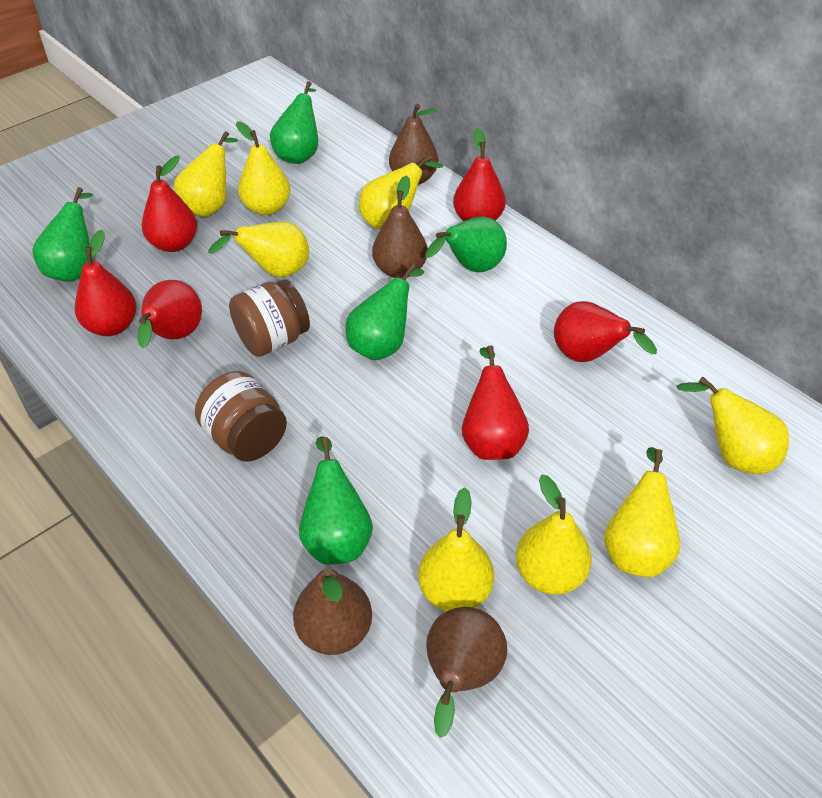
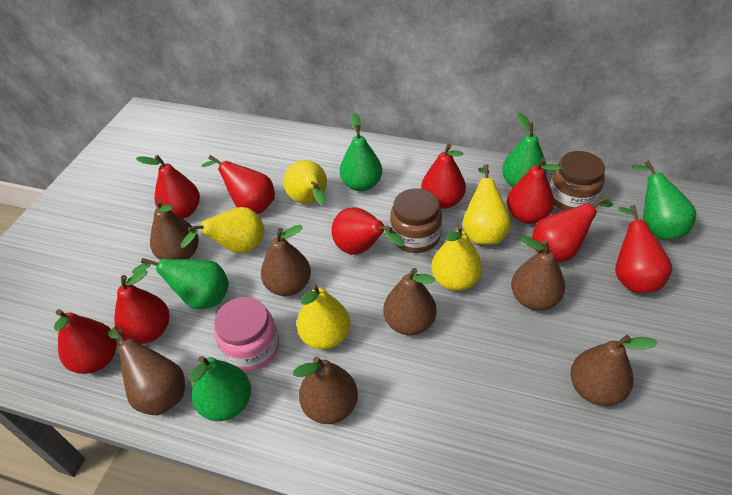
brown pear: 4 -> 7
pink jar: 0 -> 1
red pear: 6 -> 9
yellow pear: 8 -> 5

